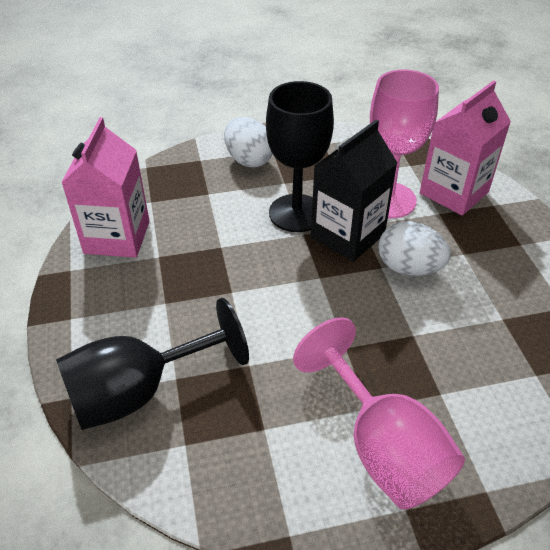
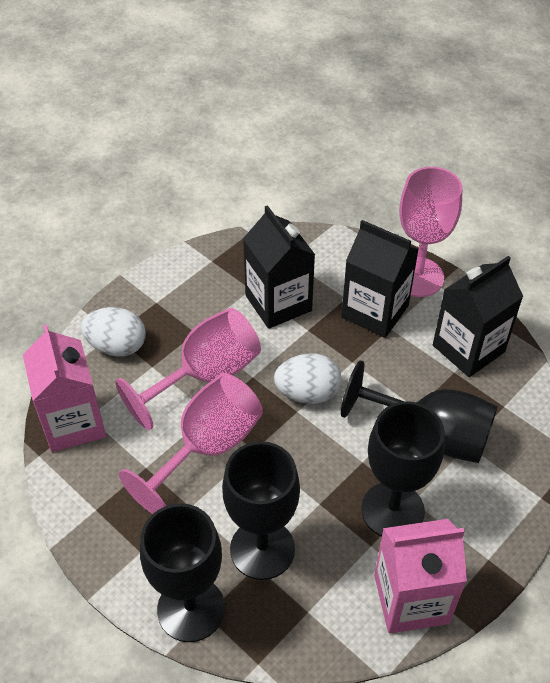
black carton: 1 -> 3
black goblet: 2 -> 4
pink goblet: 2 -> 3

